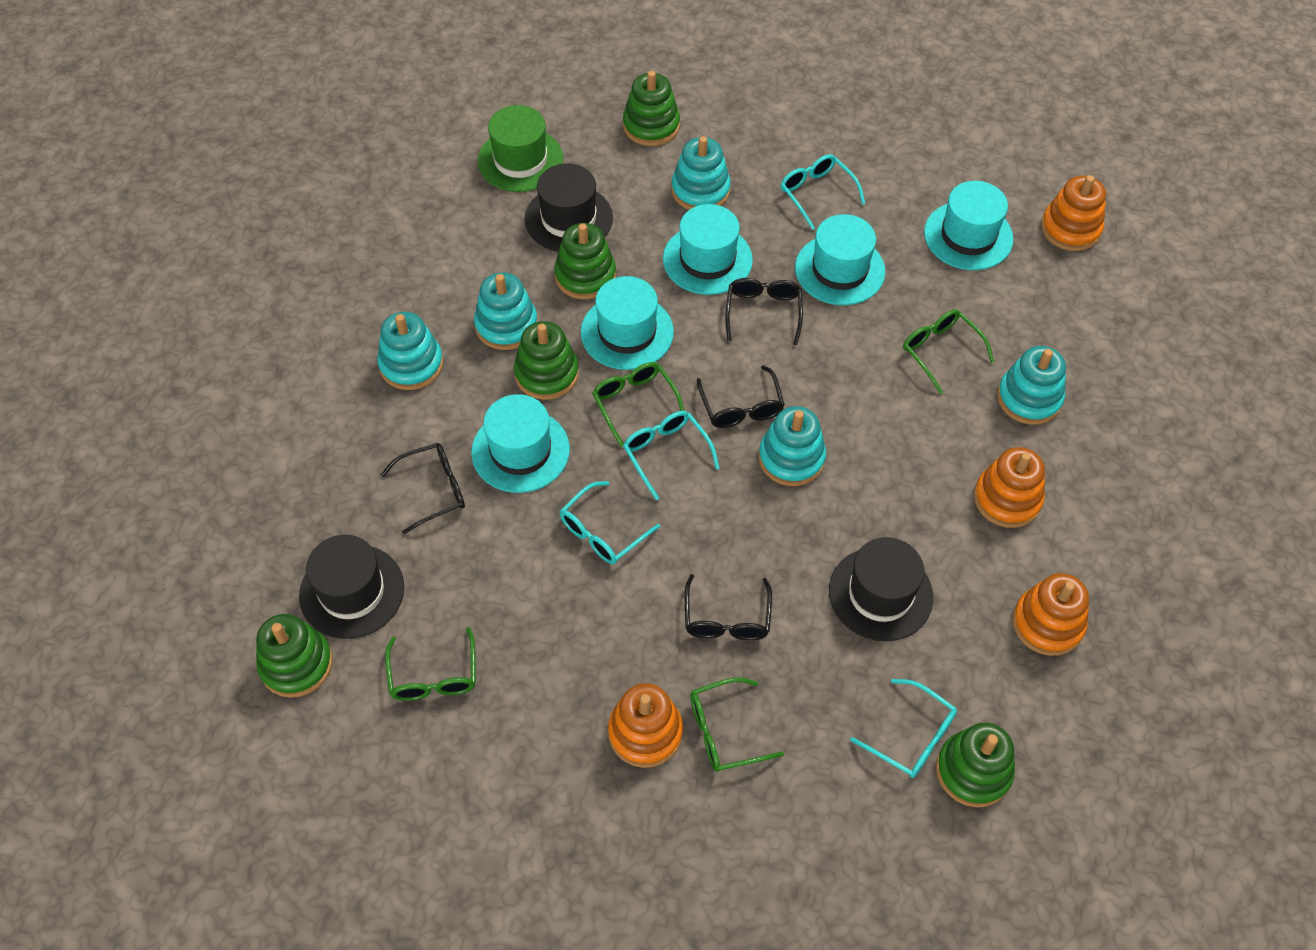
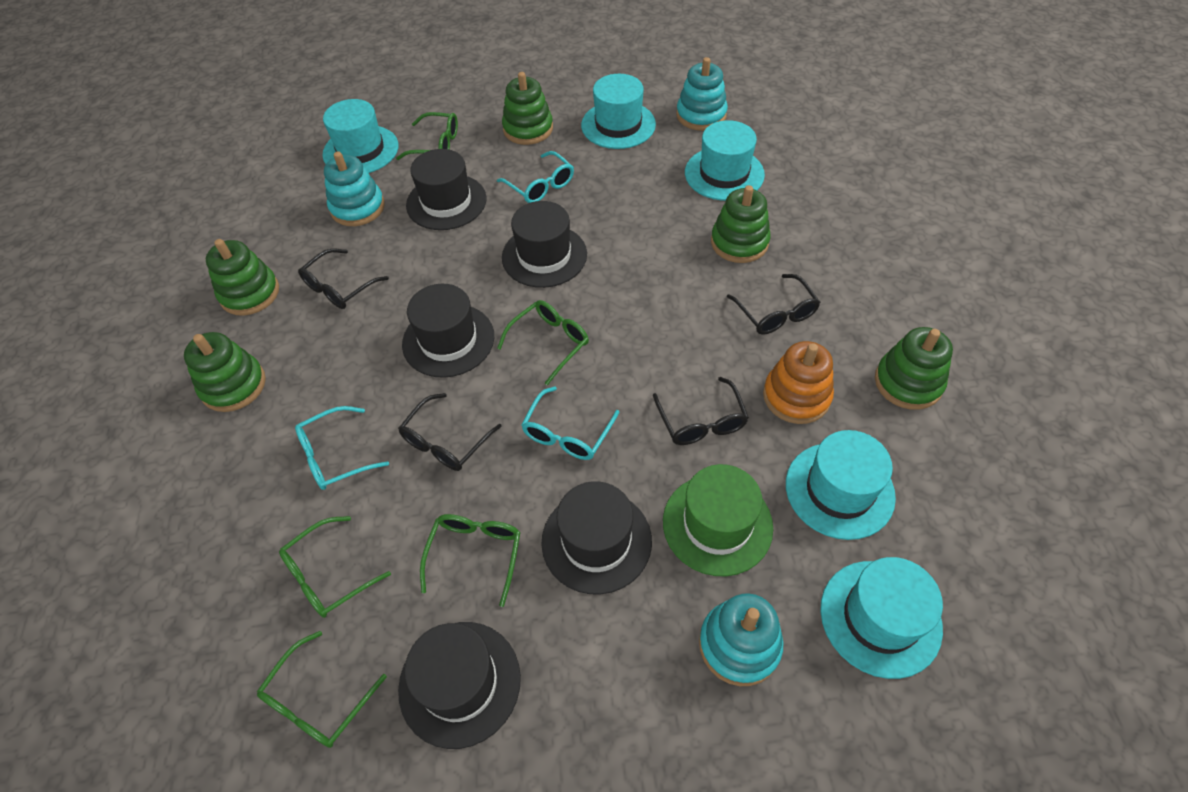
black hat: 3 -> 5
green glasses: 4 -> 5
orange stacking toy: 4 -> 1
turquoise glasses: 4 -> 3
turquoise stacking toy: 5 -> 3

